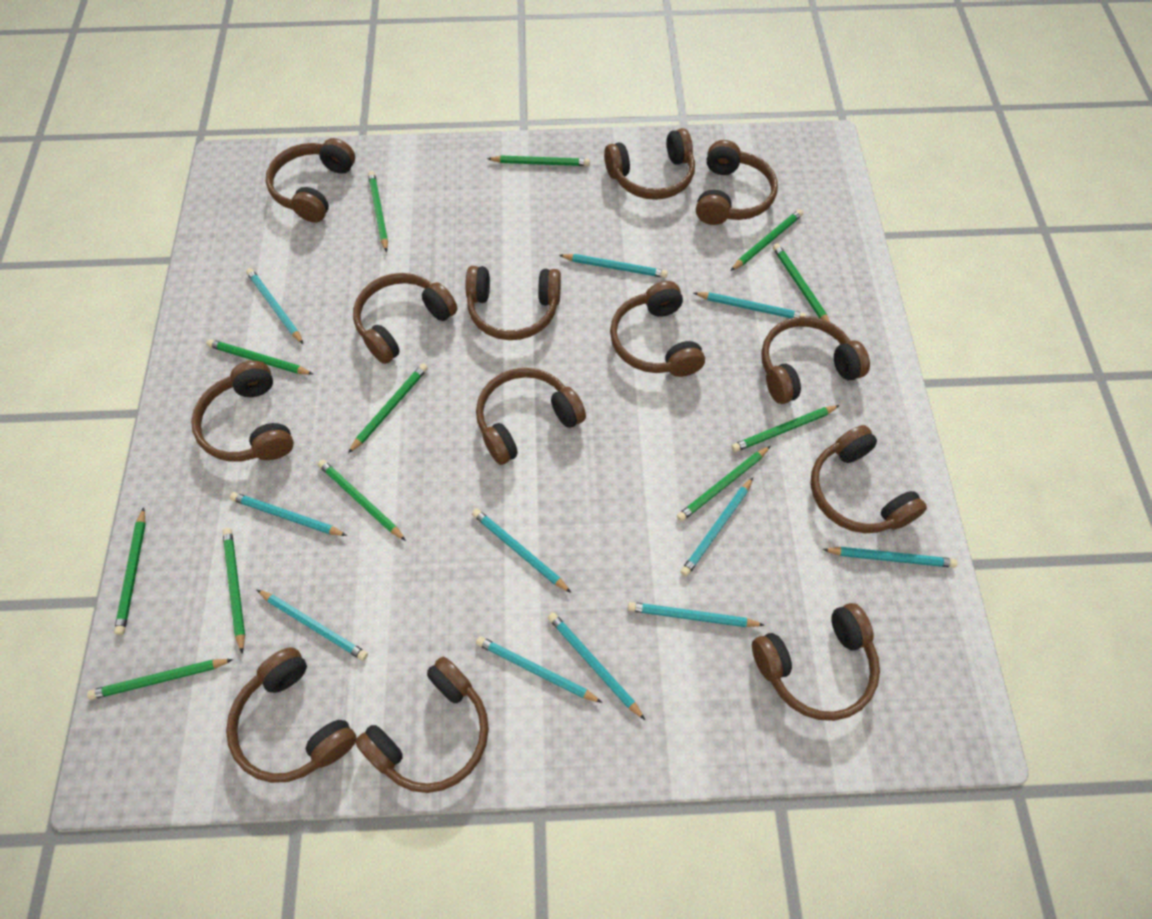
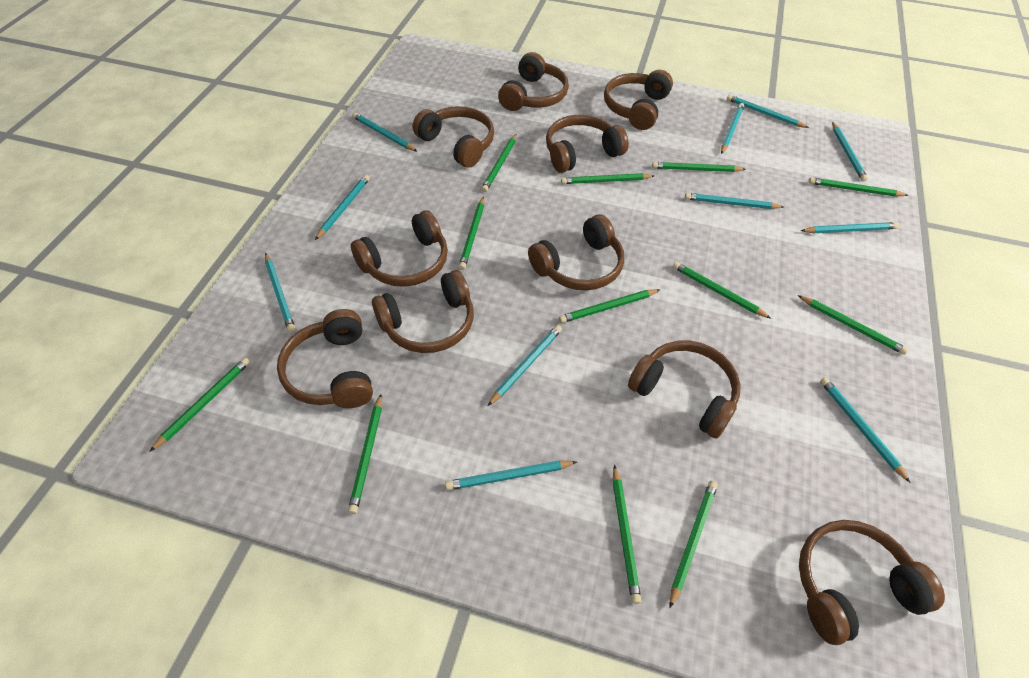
brown headphones: 13 -> 10

